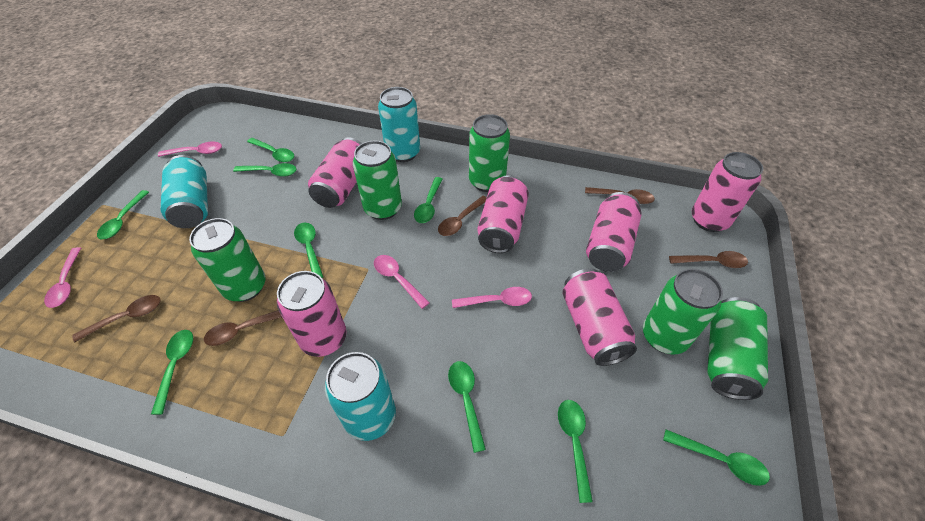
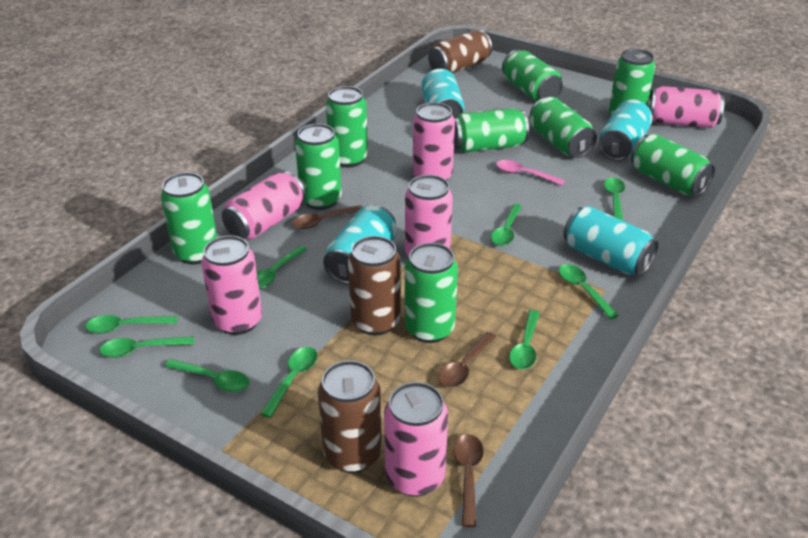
brown can: 0 -> 3
brown spoon: 5 -> 3
green can: 5 -> 9
pink spoon: 4 -> 1
turquoise can: 3 -> 4

